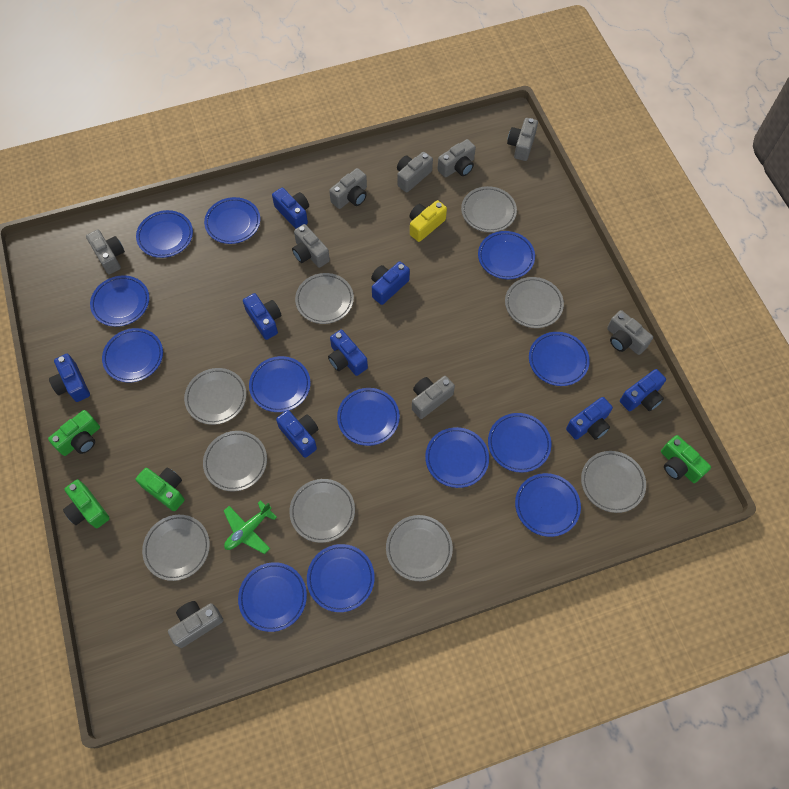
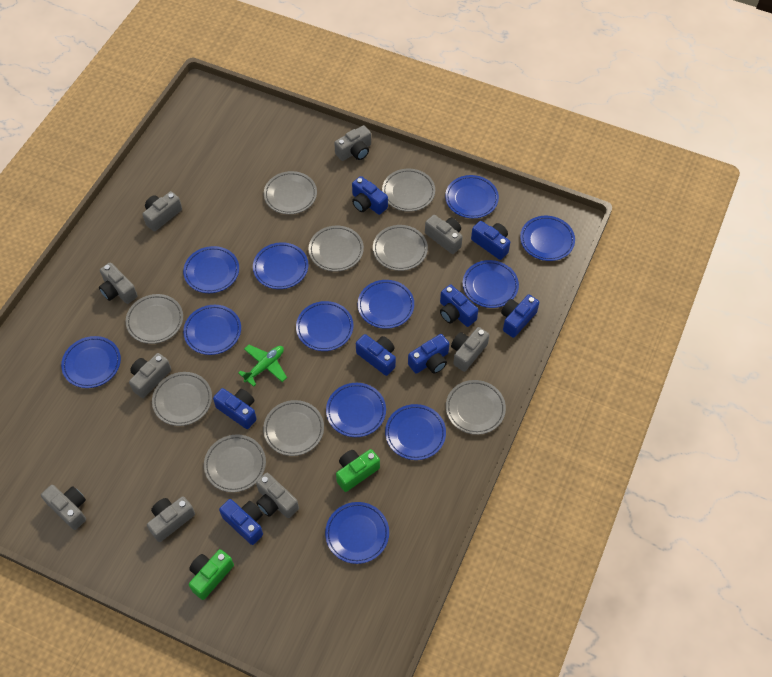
blue plate: 13 -> 12
green camera: 4 -> 2
yellow camera: 1 -> 0

